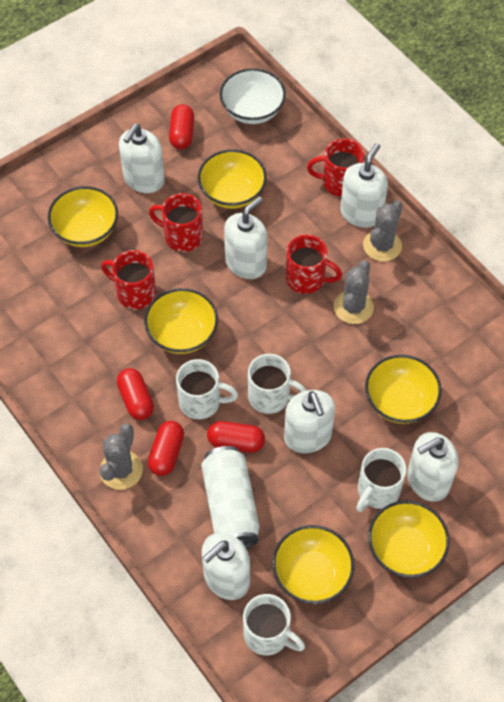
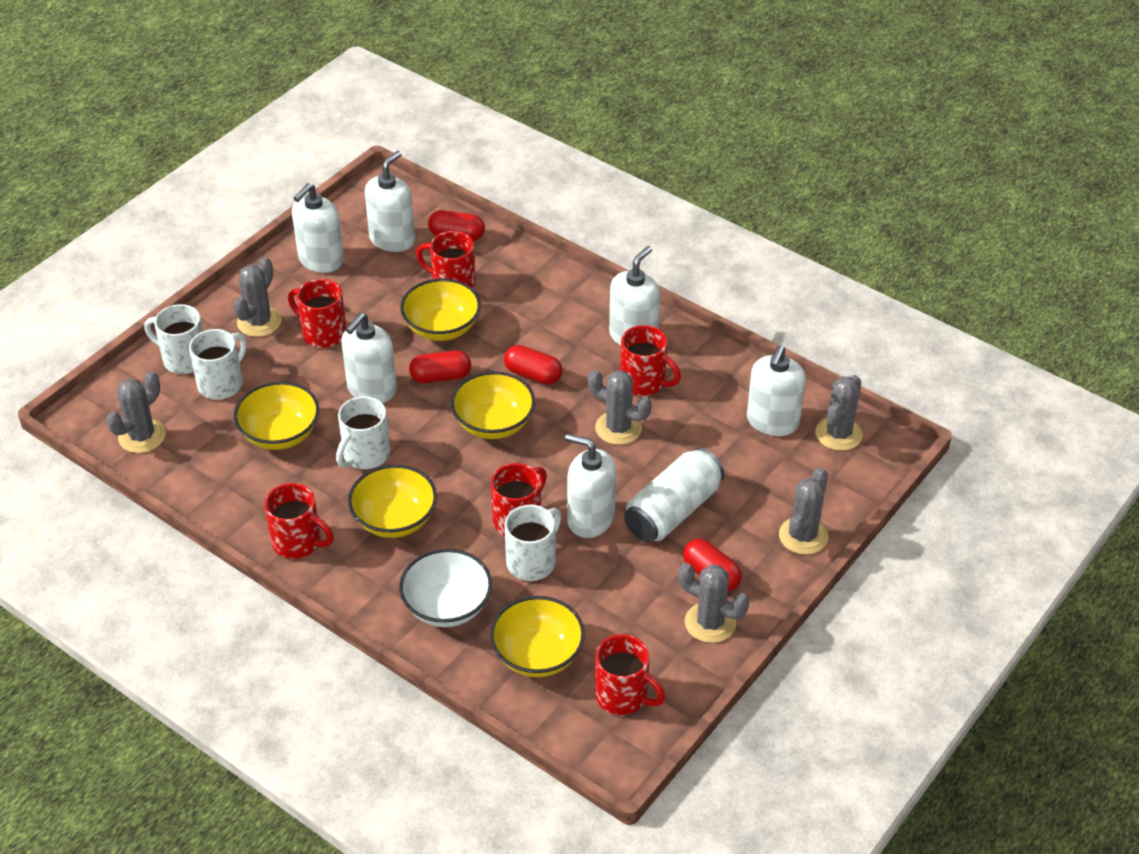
grey cactus: 3 -> 6
red mug: 4 -> 6
yellow bowl: 6 -> 5

